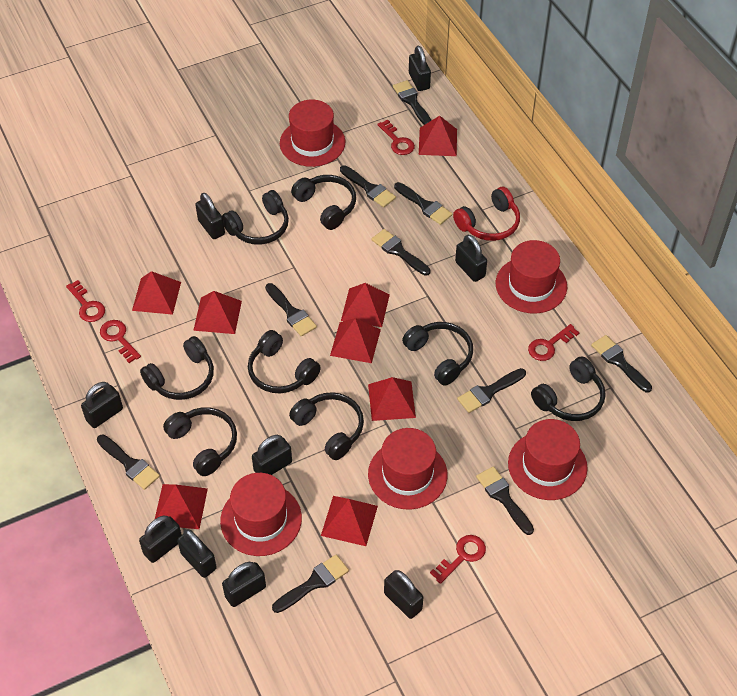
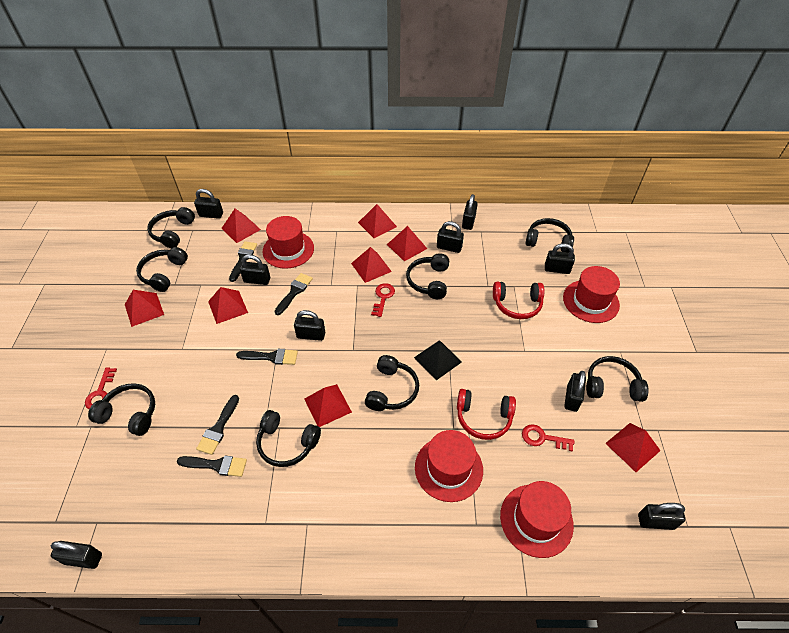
black brush: 10 -> 5
black pyramid: 0 -> 1
red hat: 5 -> 4
red headphones: 1 -> 2
red key: 5 -> 3

